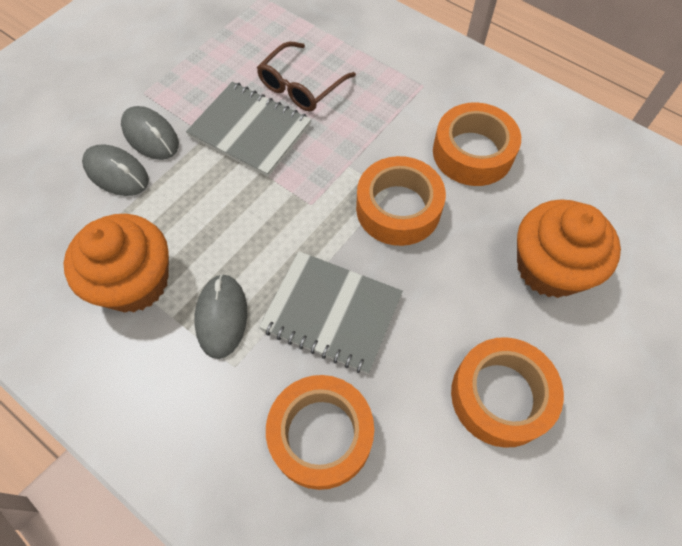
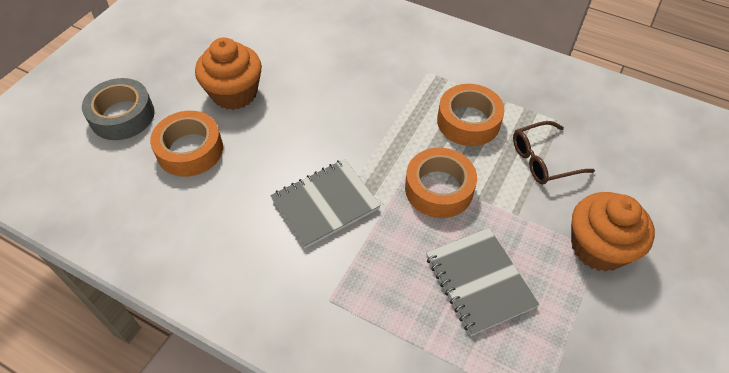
grey mouse: 3 -> 0
grey tape: 0 -> 1
orange tape: 4 -> 3

